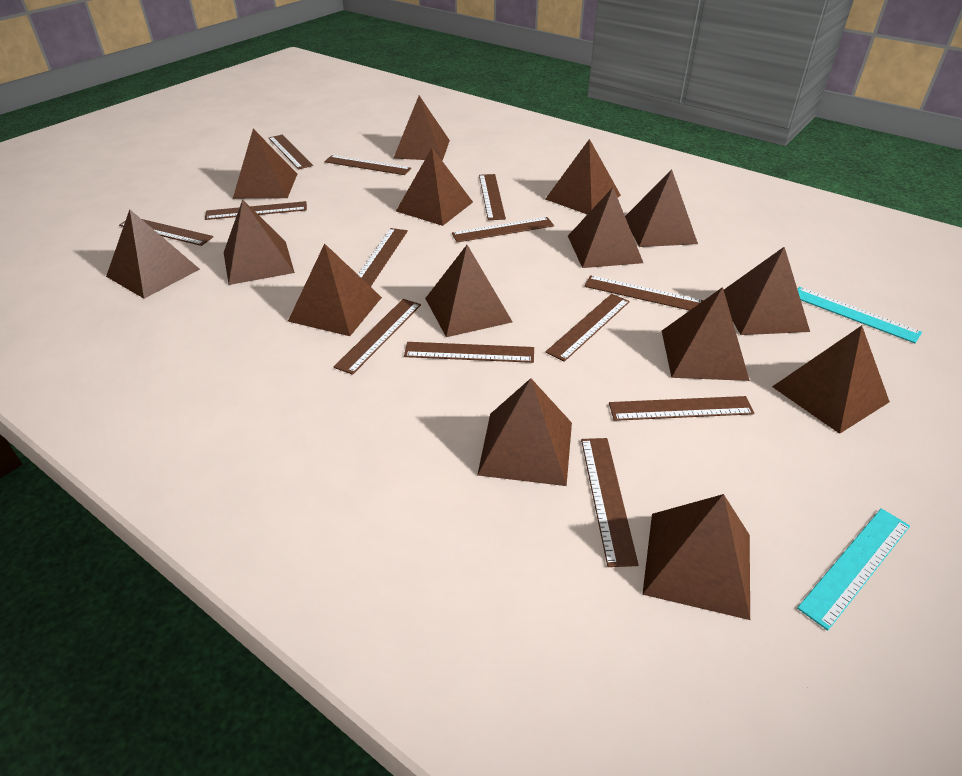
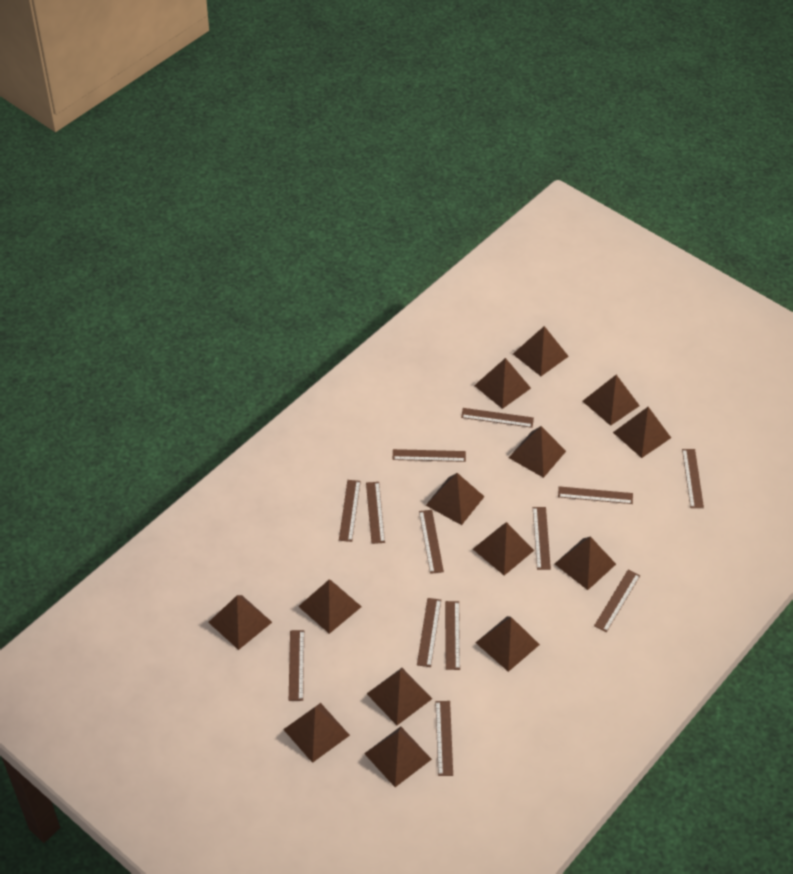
brown pyramid: 15 -> 14
turquoise ruler: 2 -> 0

